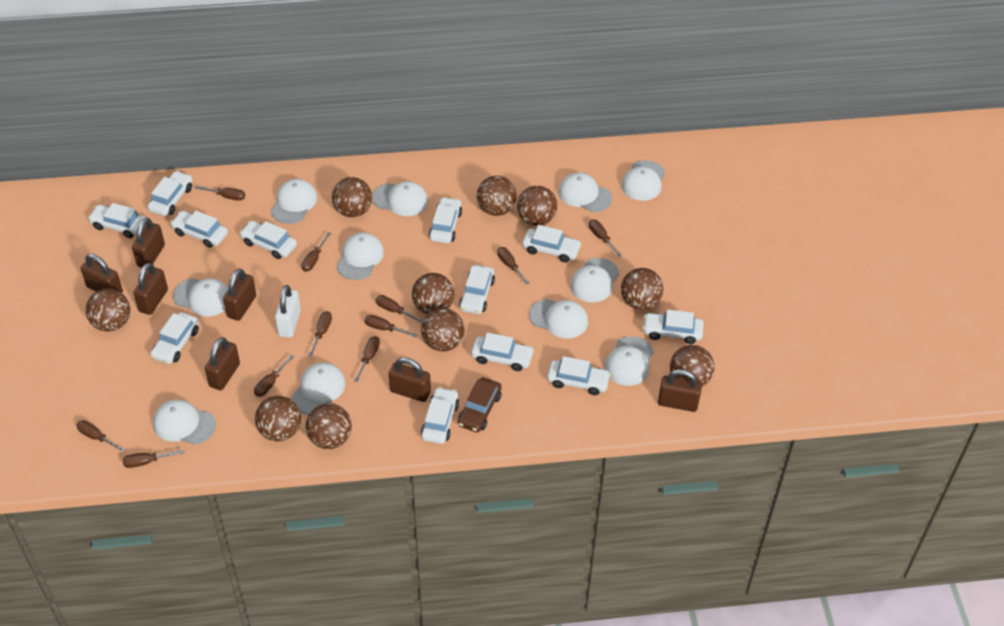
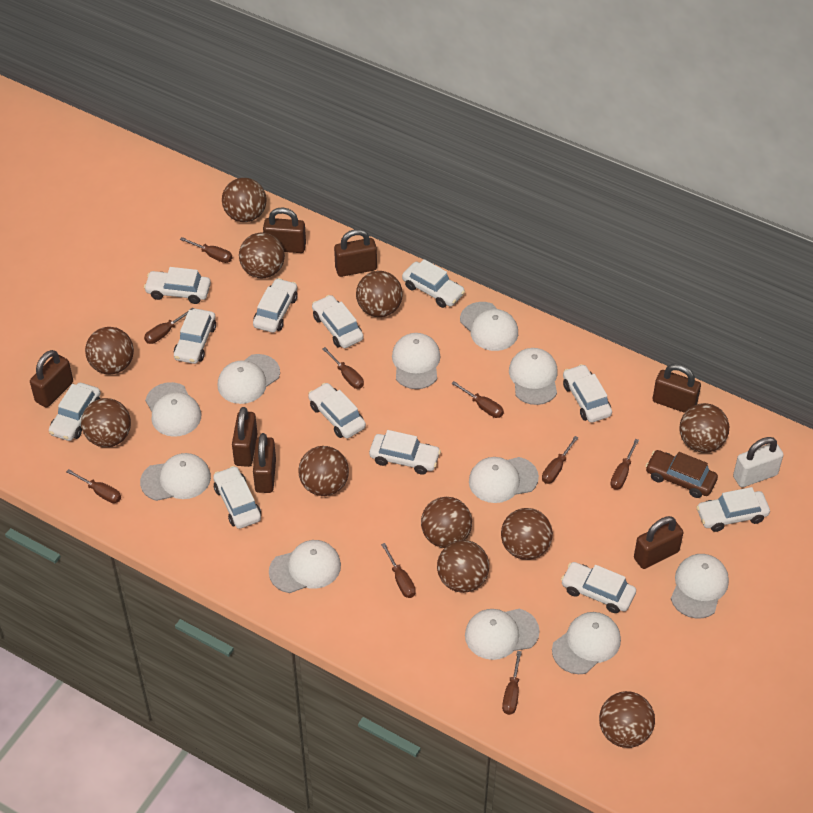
brown ball: 10 -> 11
brown screwdriver: 11 -> 9

